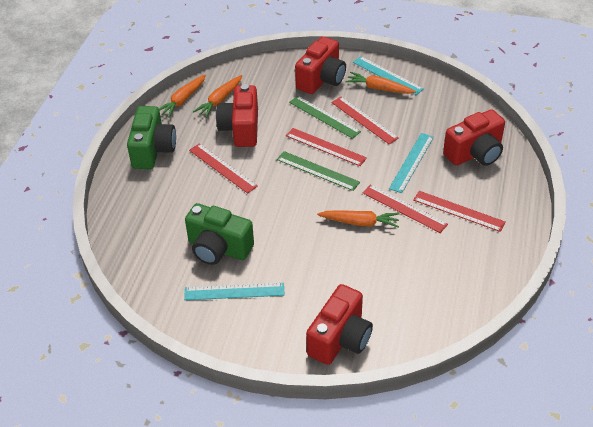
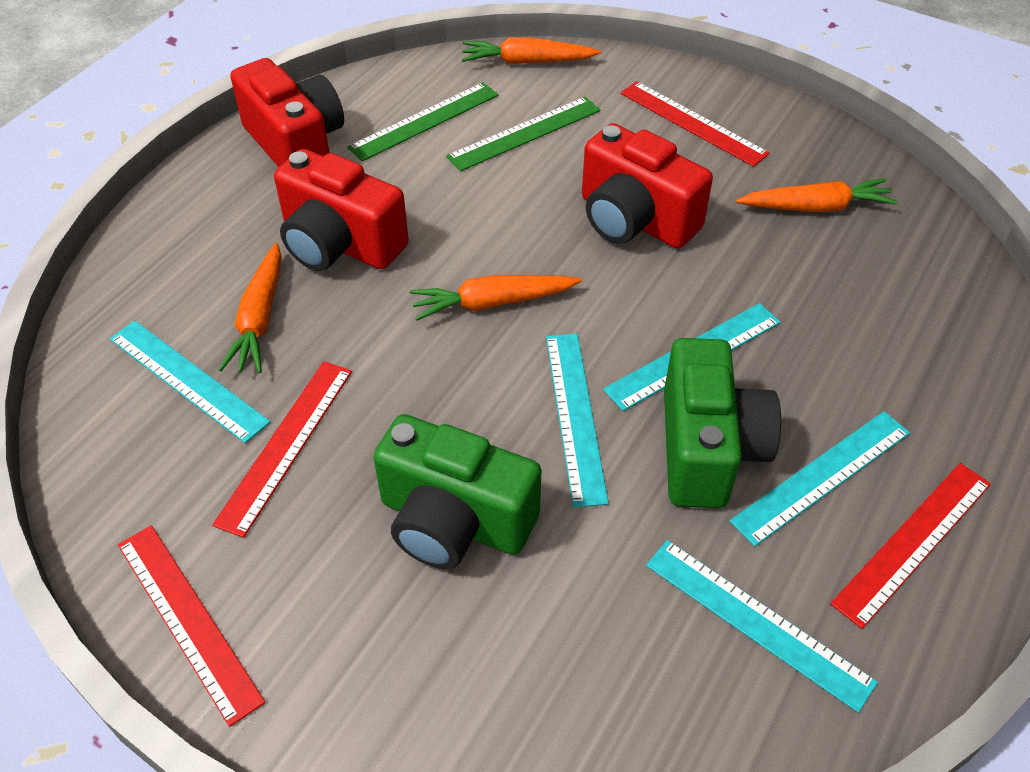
red camera: 4 -> 3
red ruler: 5 -> 4
turquoise ruler: 3 -> 5

